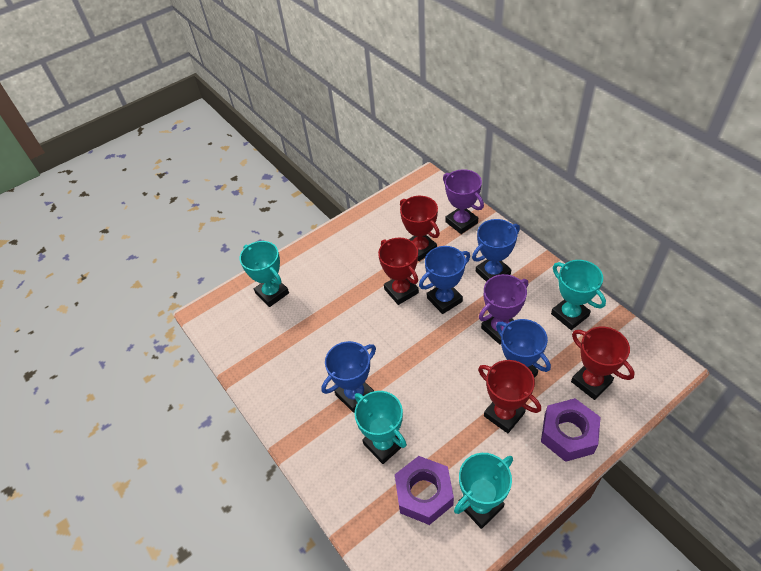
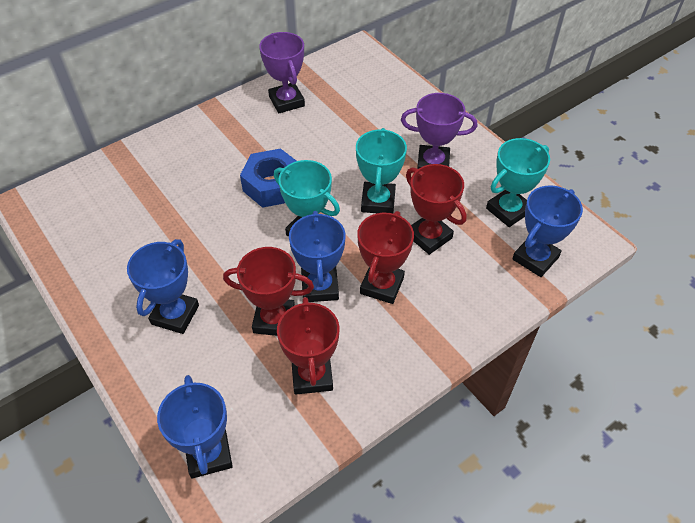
blue nut: 0 -> 1
purple nut: 2 -> 0
turquoise trophy: 4 -> 3

